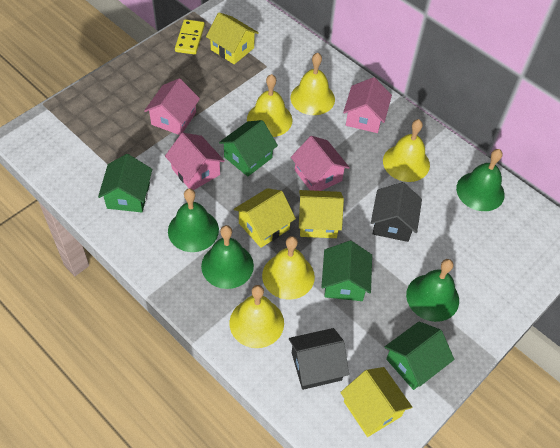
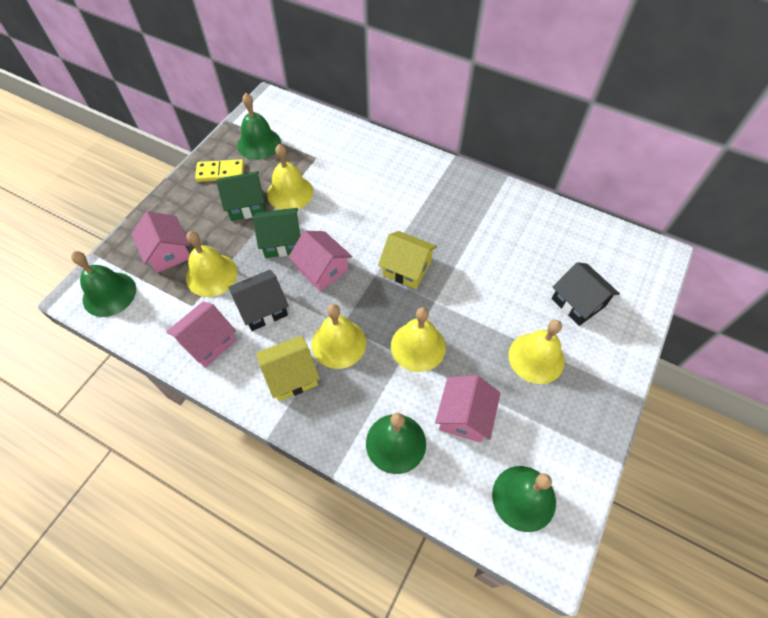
green house: 4 -> 2
yellow house: 4 -> 2

